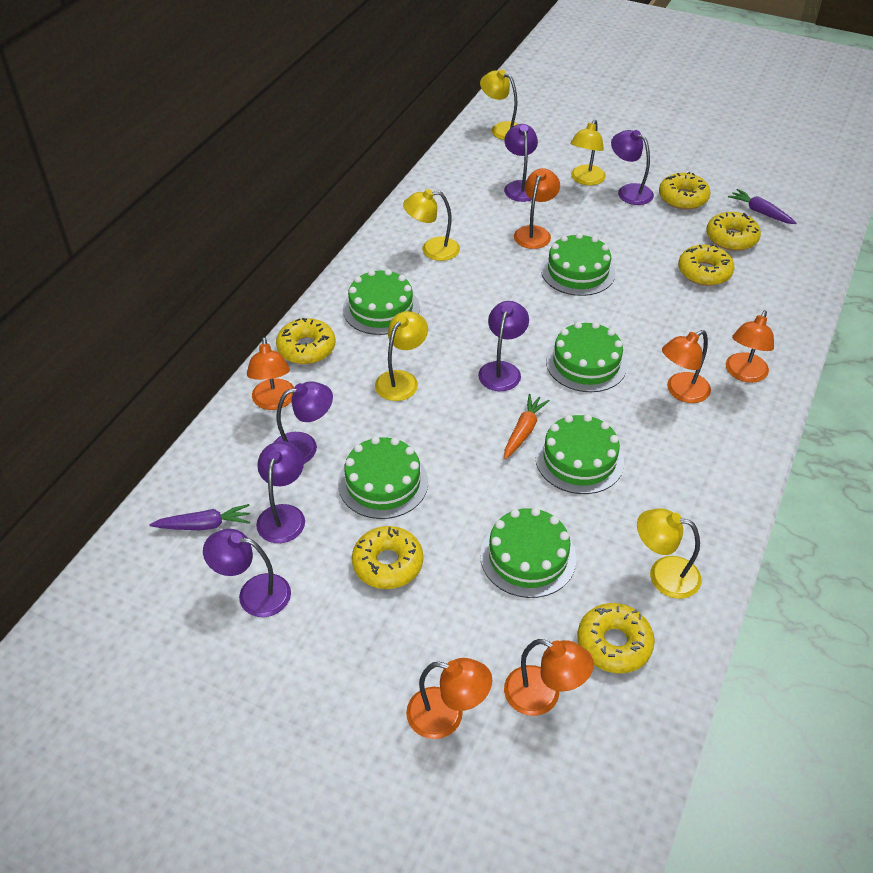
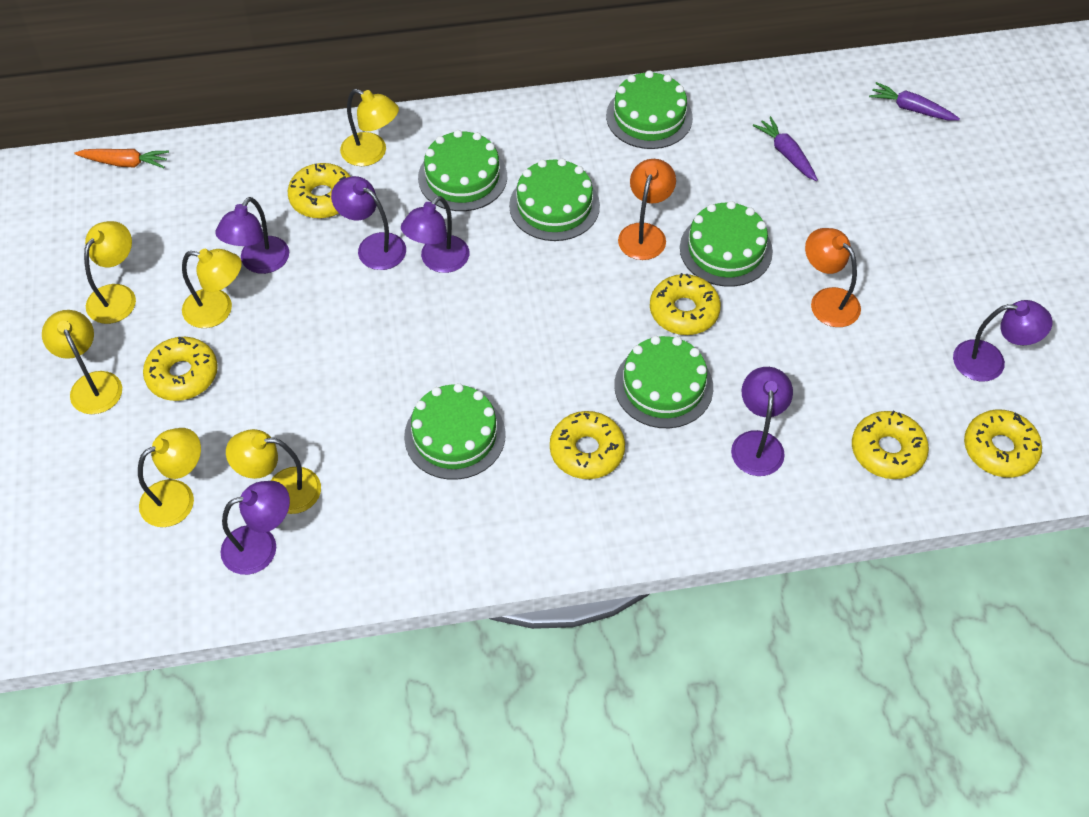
orange lamp: 6 -> 2
yellow lamp: 5 -> 6

